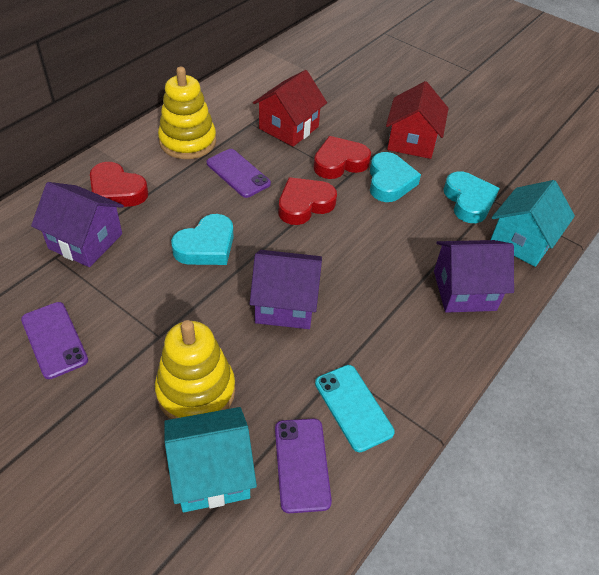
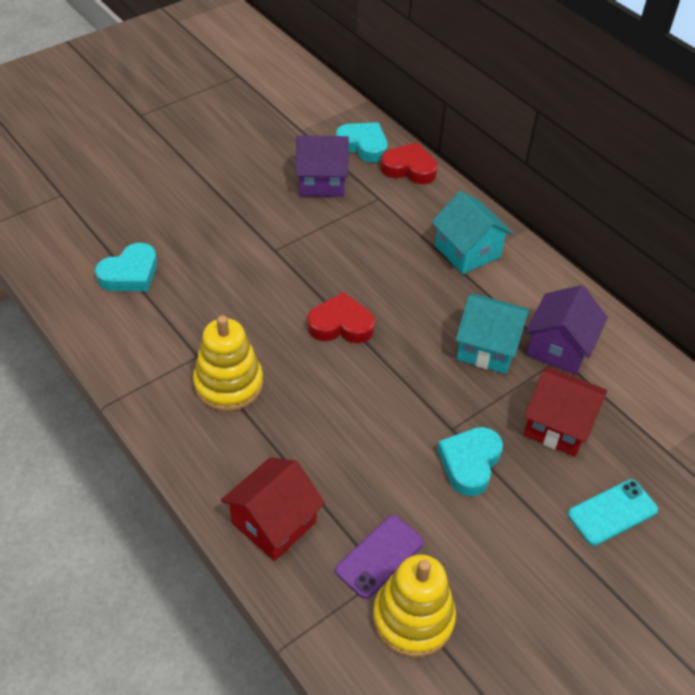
purple house: 3 -> 2
purple phone: 3 -> 1
red heart: 3 -> 2

